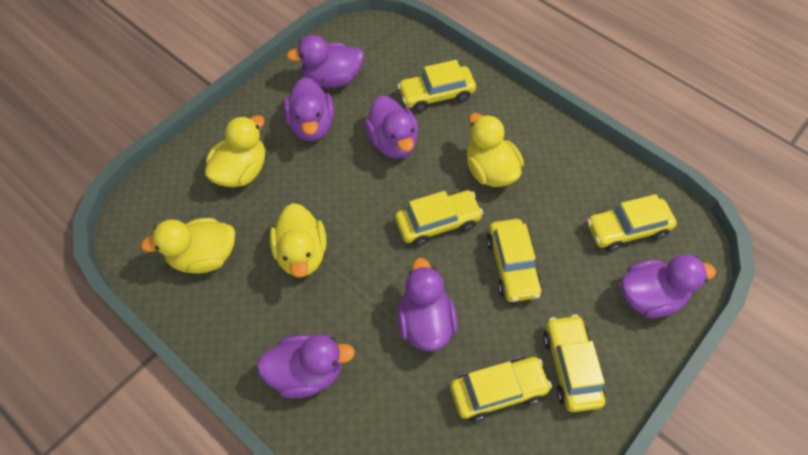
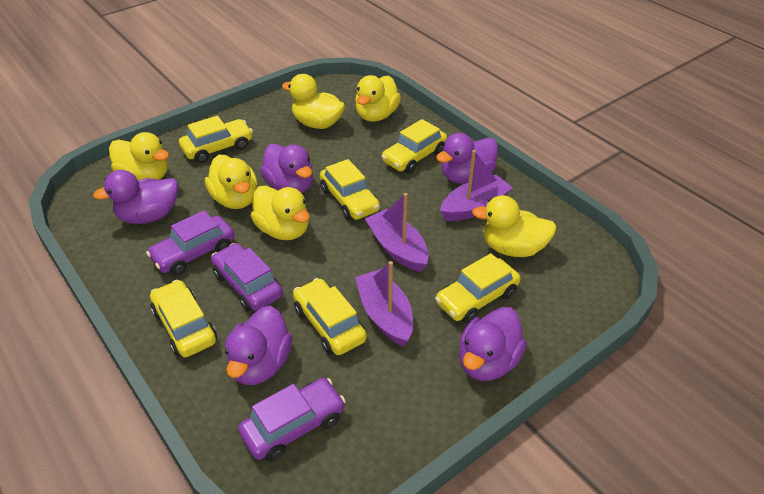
purple boat: 0 -> 3
purple car: 0 -> 3
purple duck: 6 -> 5
yellow duck: 4 -> 6

